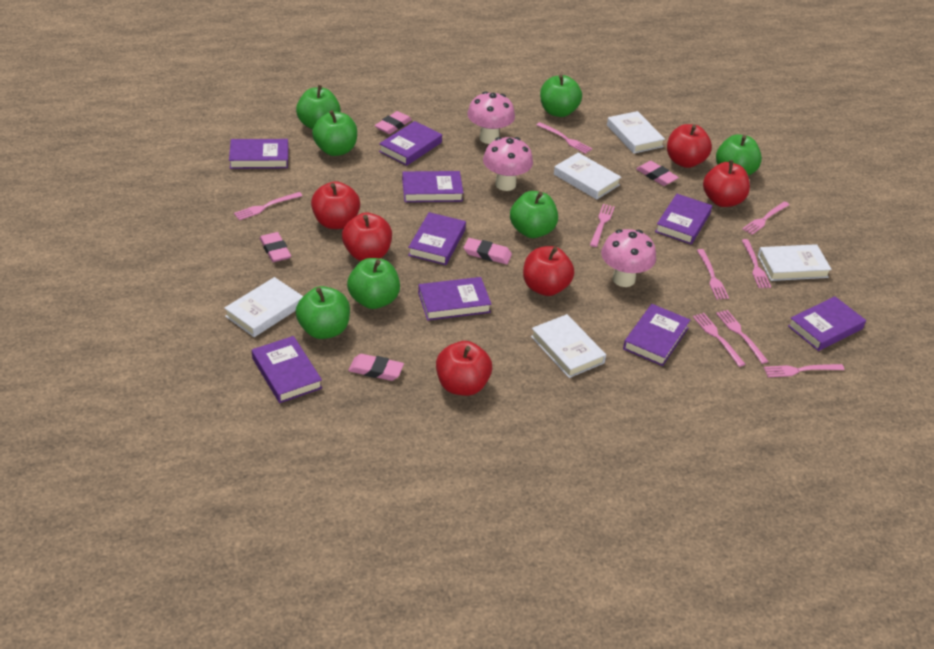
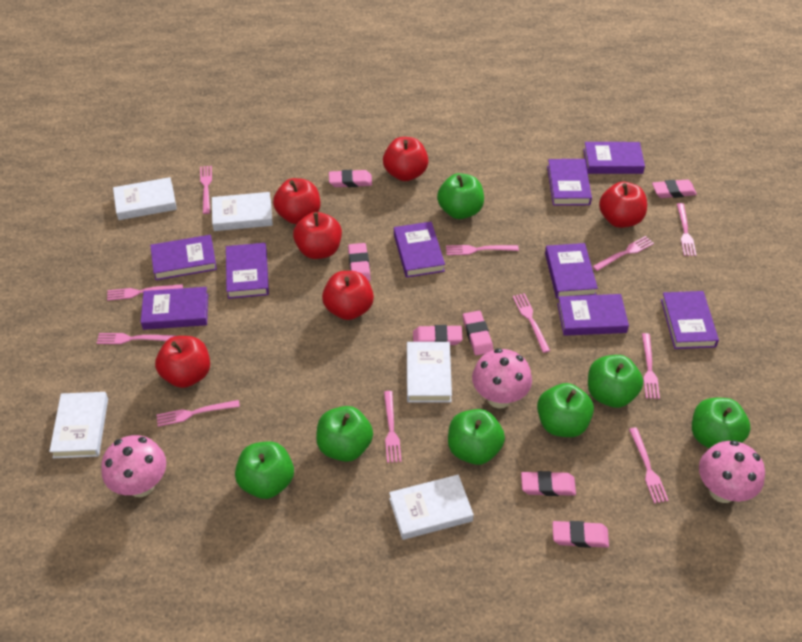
pink eraser: 5 -> 7
pink fork: 9 -> 11

